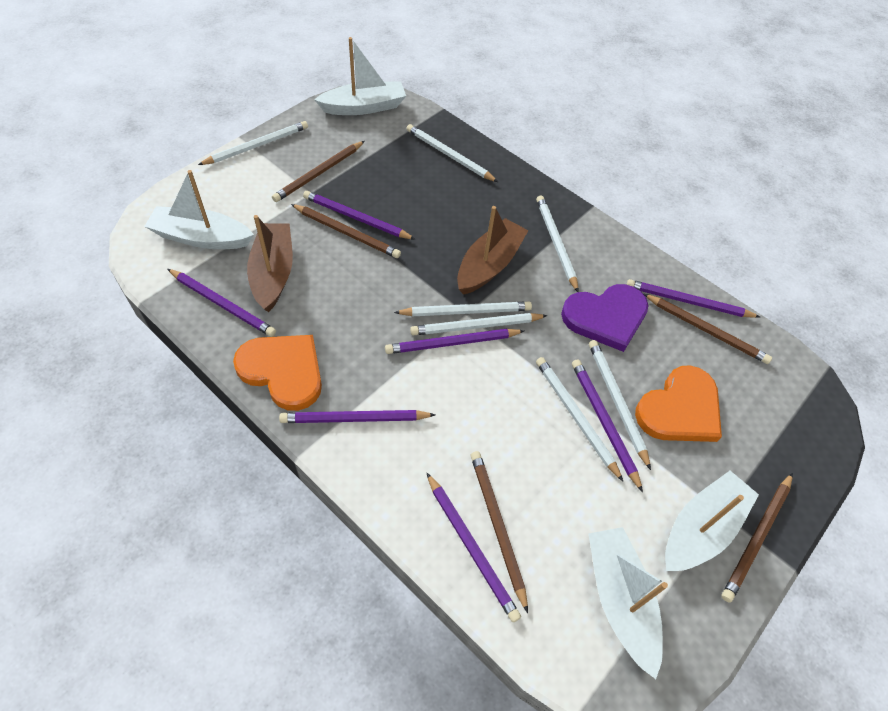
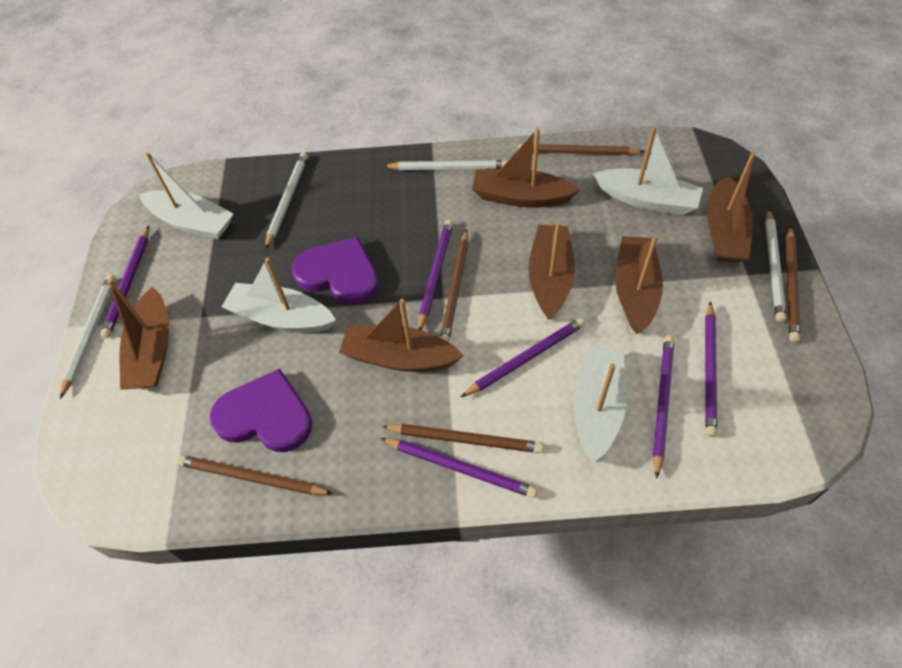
brown boat: 2 -> 6
orange heart: 2 -> 0
purple heart: 1 -> 2
purple pencil: 7 -> 6
white pencil: 7 -> 4

